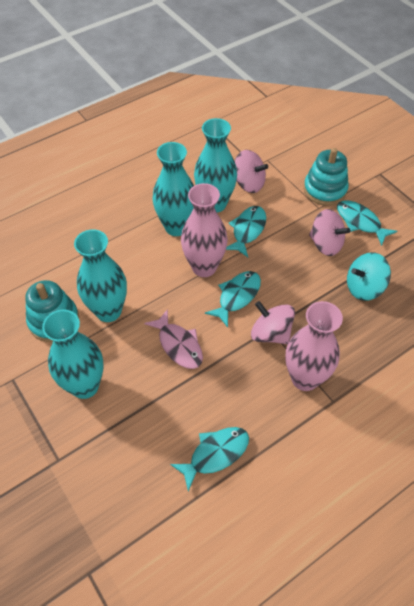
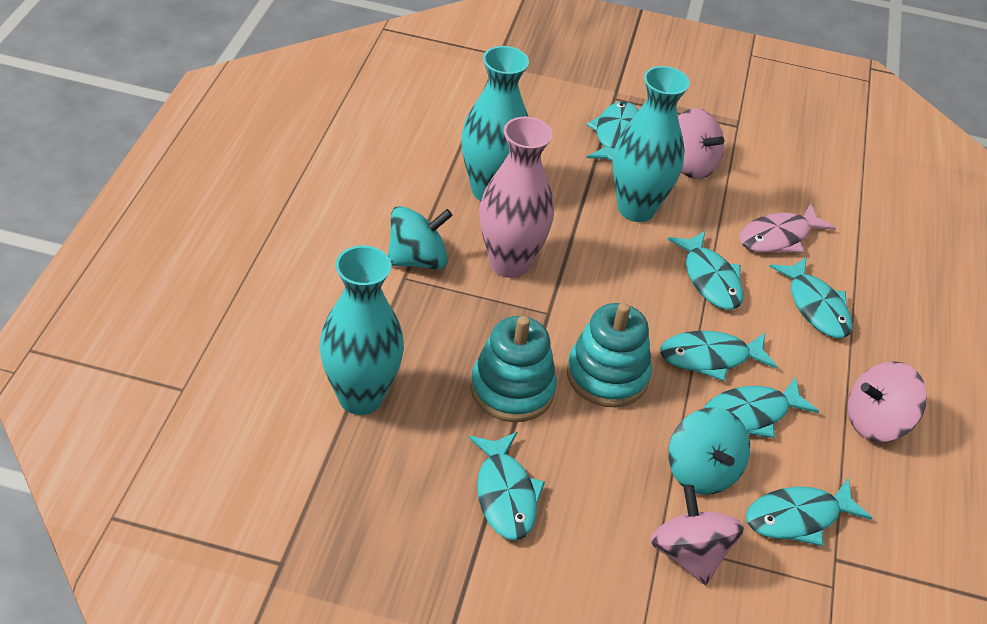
pink vase: 2 -> 1
turquoise fish: 4 -> 7
turquoise spinning top: 1 -> 2
turquoise vase: 4 -> 3

